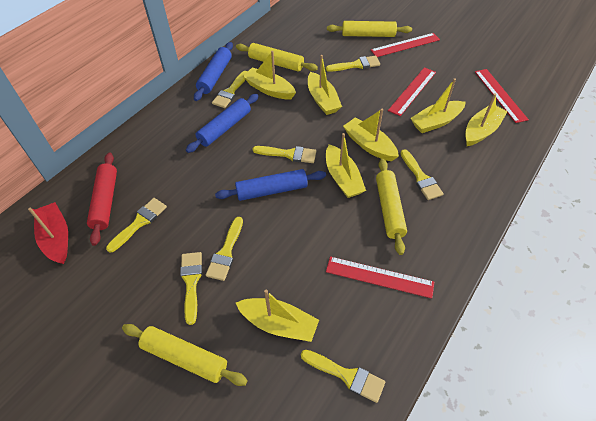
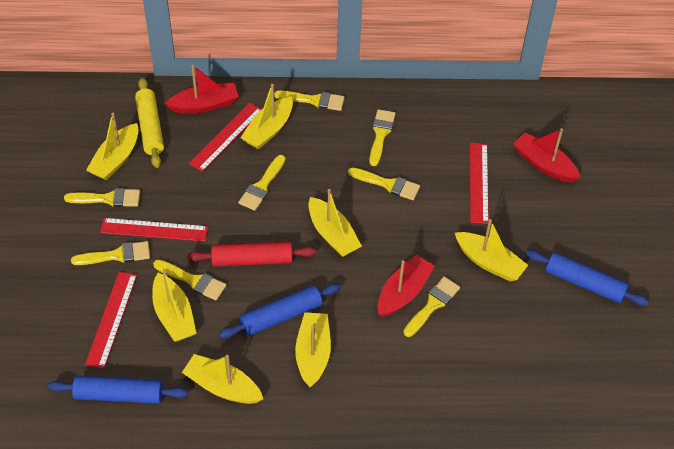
red boat: 1 -> 3
yellow rolling pin: 4 -> 1

